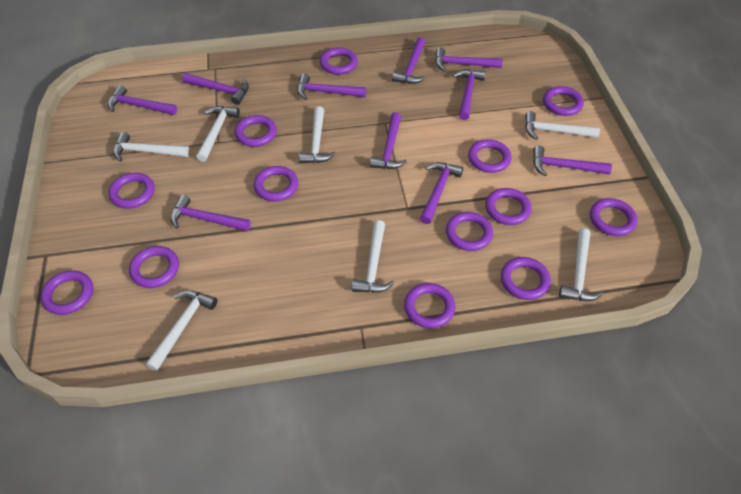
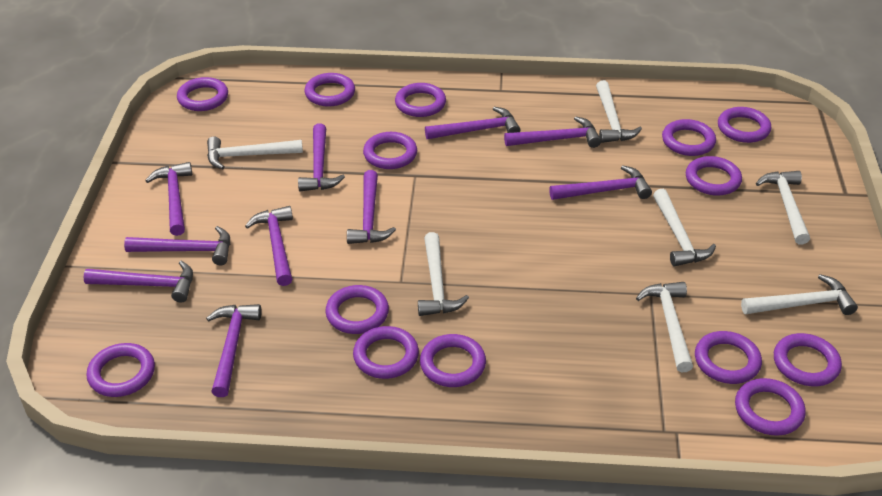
purple ring: 13 -> 14

